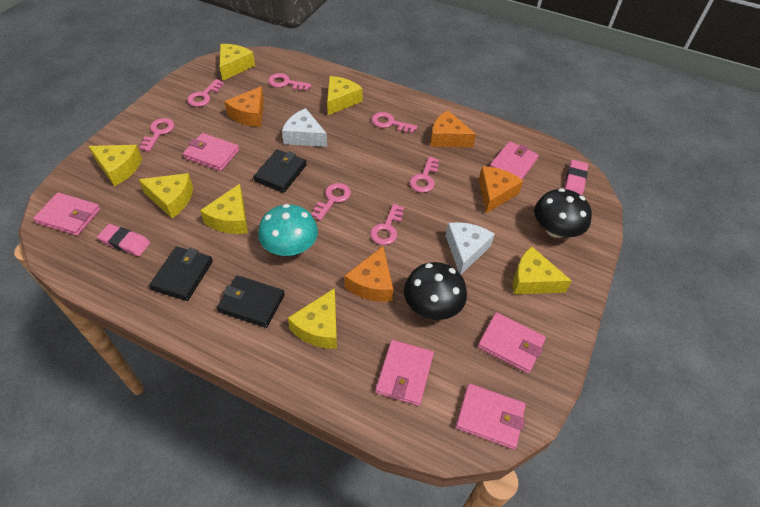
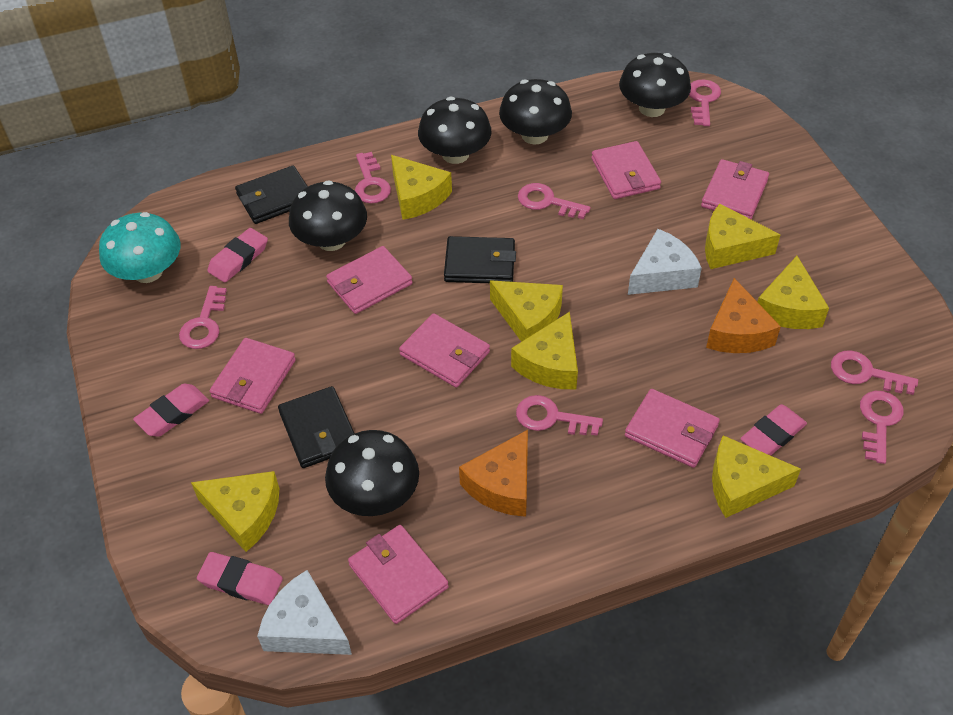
black mushroom: 2 -> 5
orange cheese: 4 -> 2
pink eraser: 2 -> 4
pink wallet: 6 -> 7

